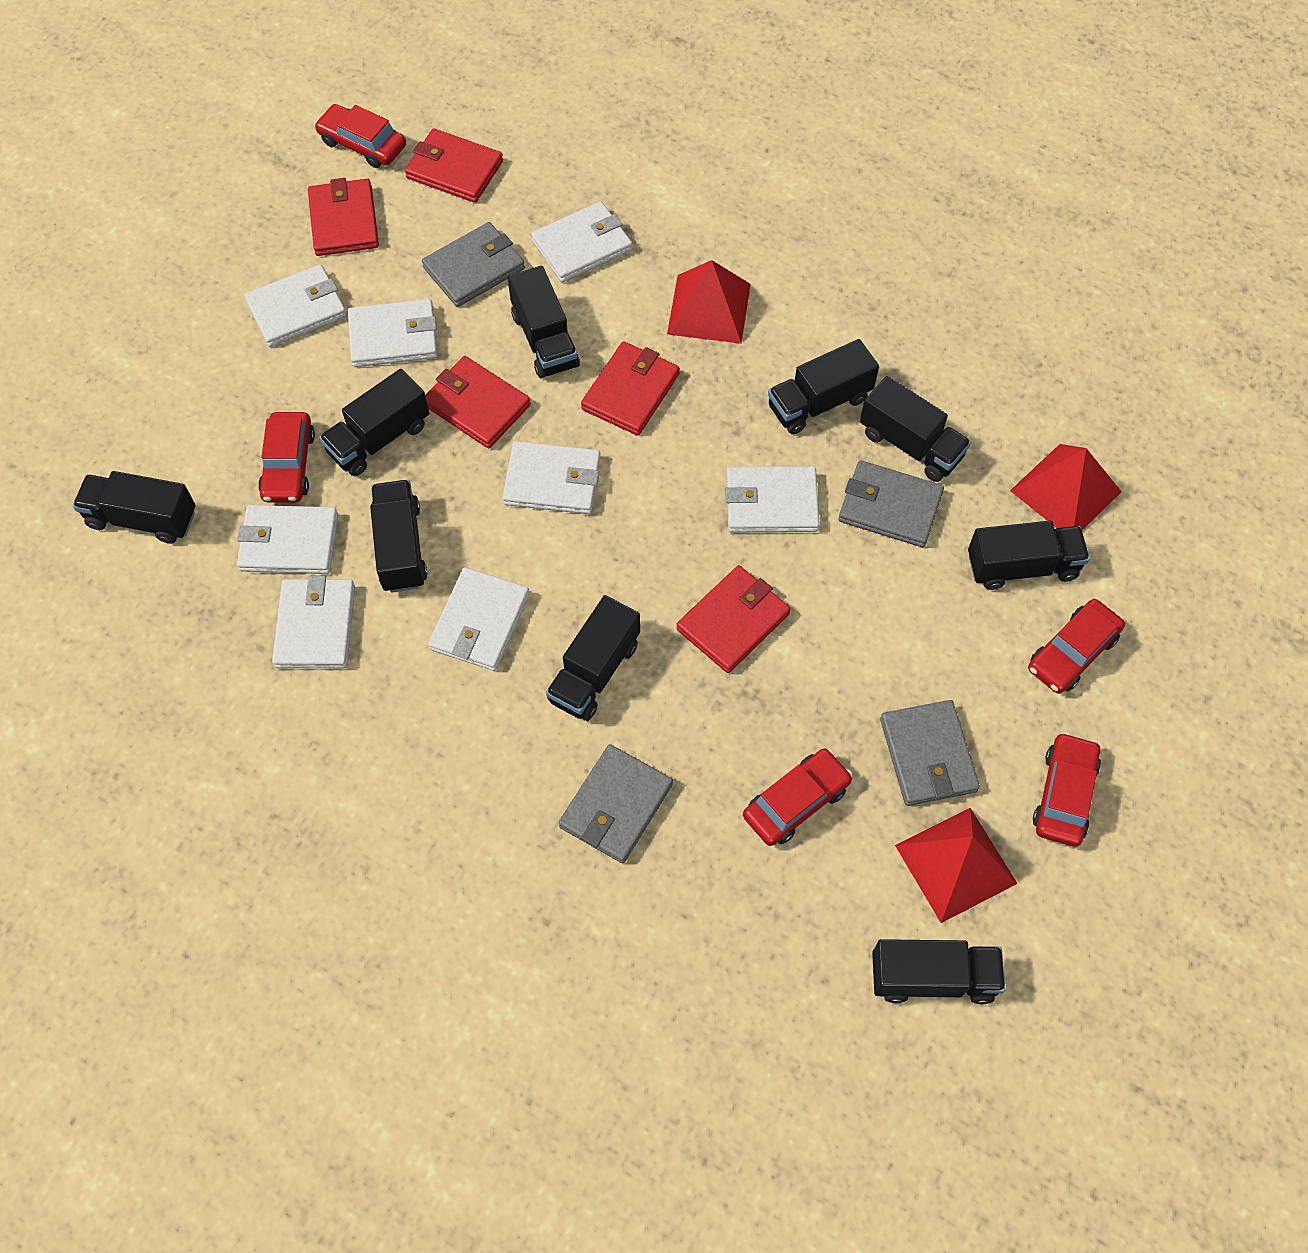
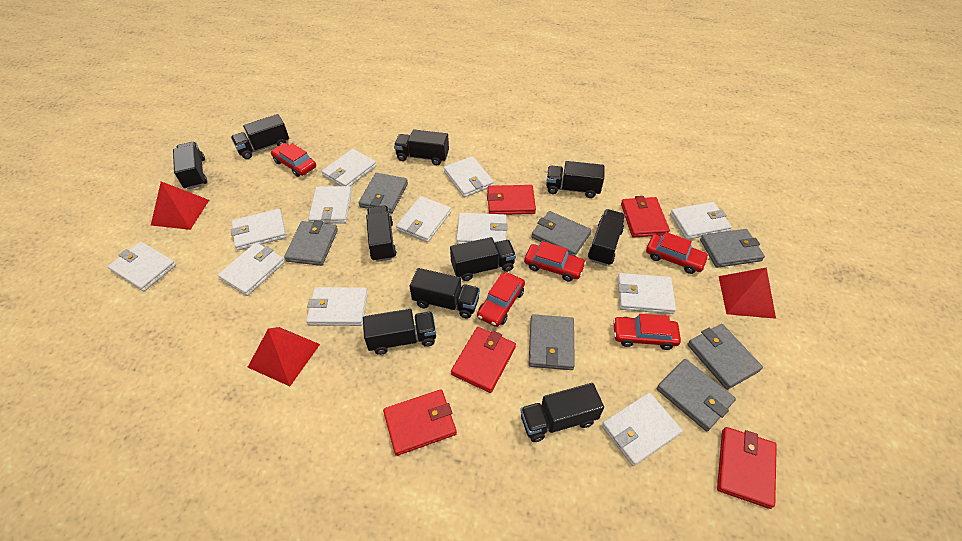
black truck: 9 -> 10
grey wallet: 4 -> 7
white wallet: 8 -> 12

